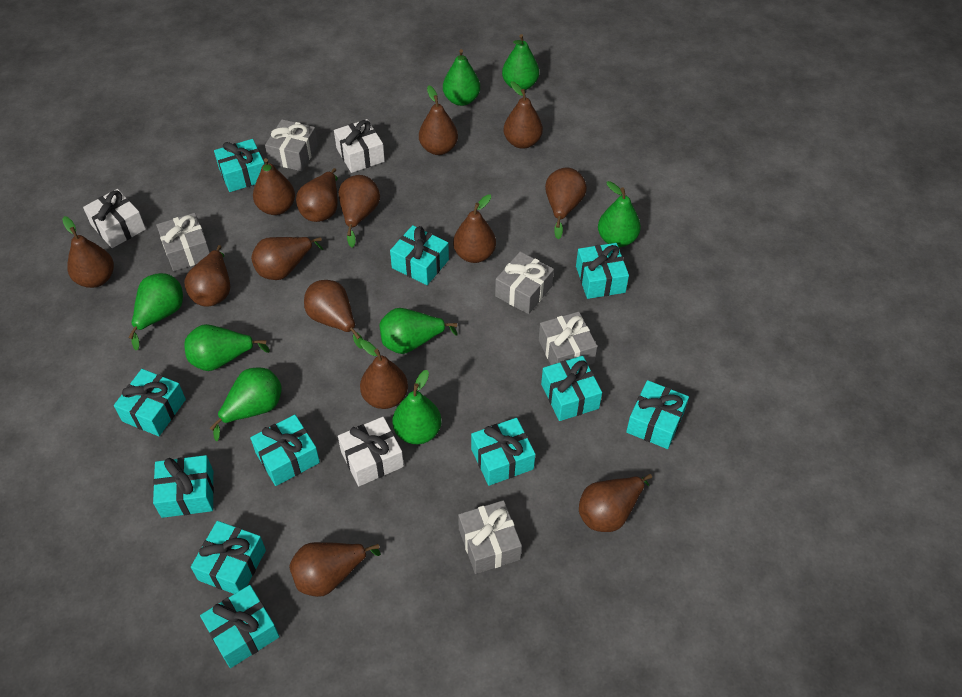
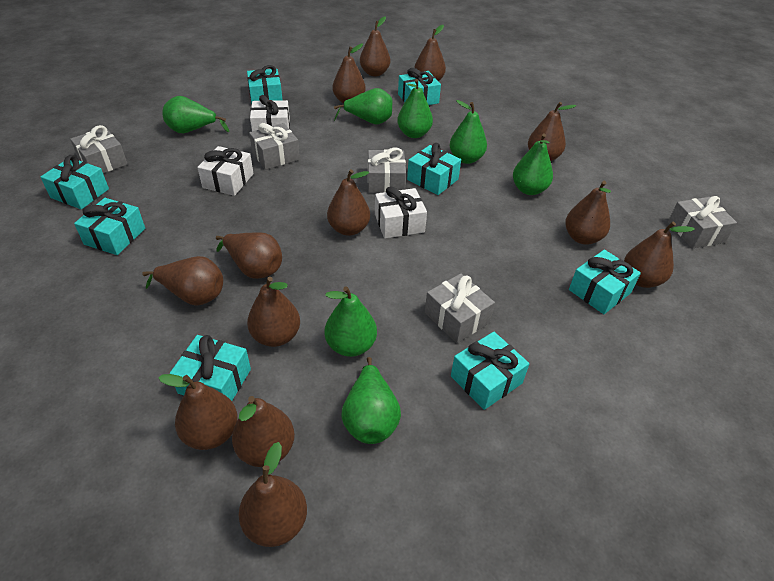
brown pear: 14 -> 13
green pear: 8 -> 7
turquoise gift: 11 -> 8

